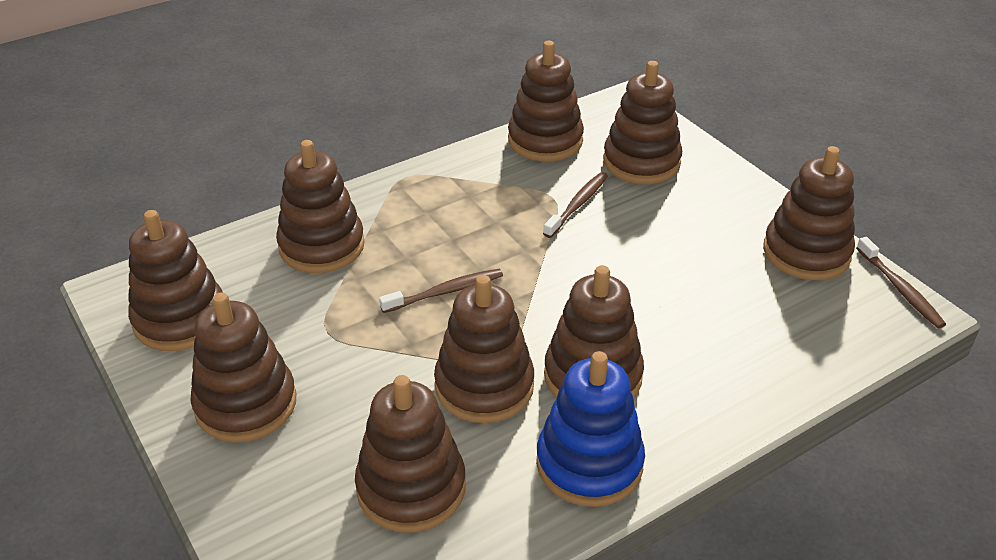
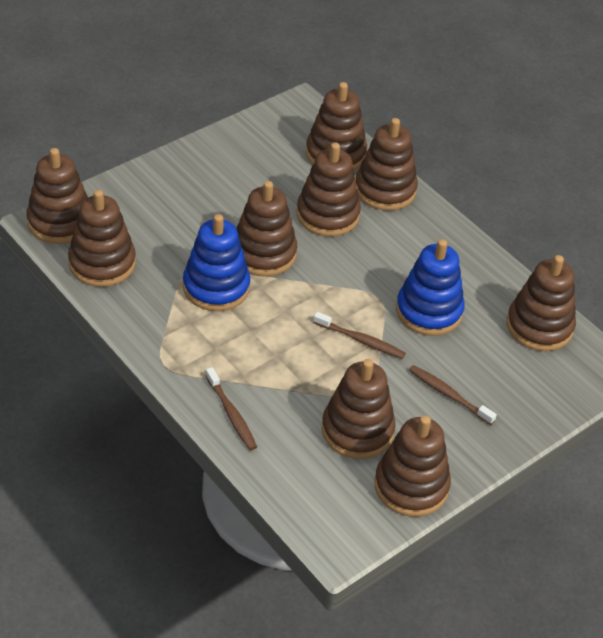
blue stacking toy: 1 -> 2

